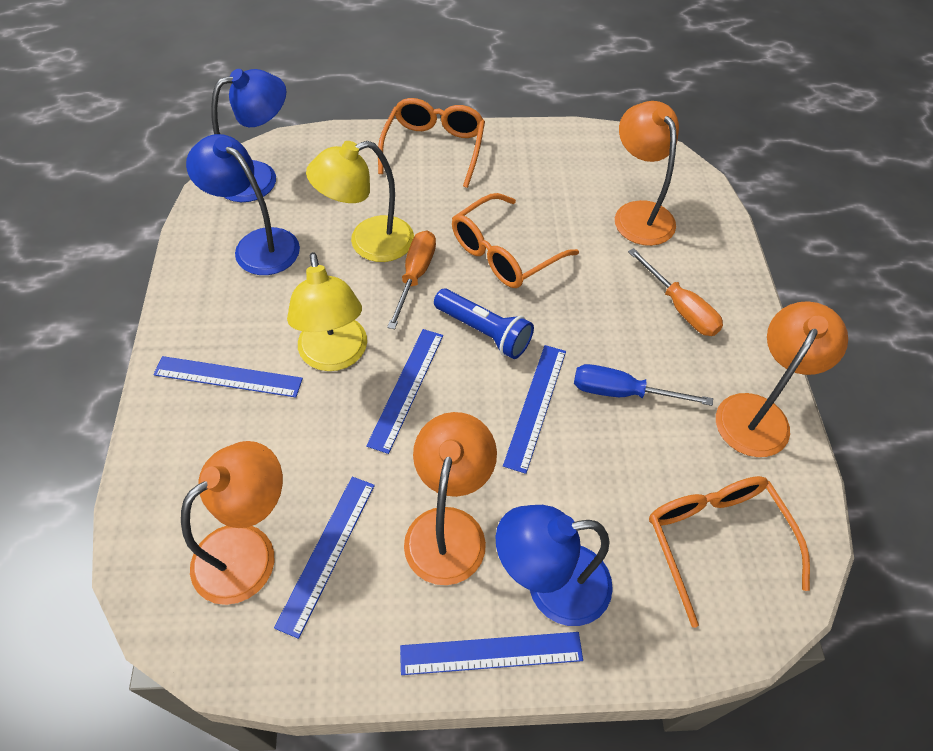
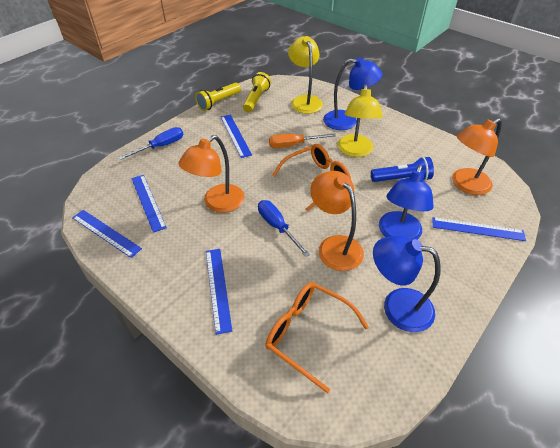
blue screwdriver: 1 -> 2
orange glasses: 3 -> 2
orange lamp: 4 -> 3
orange screwdriver: 2 -> 1
yellow flashlight: 0 -> 2

